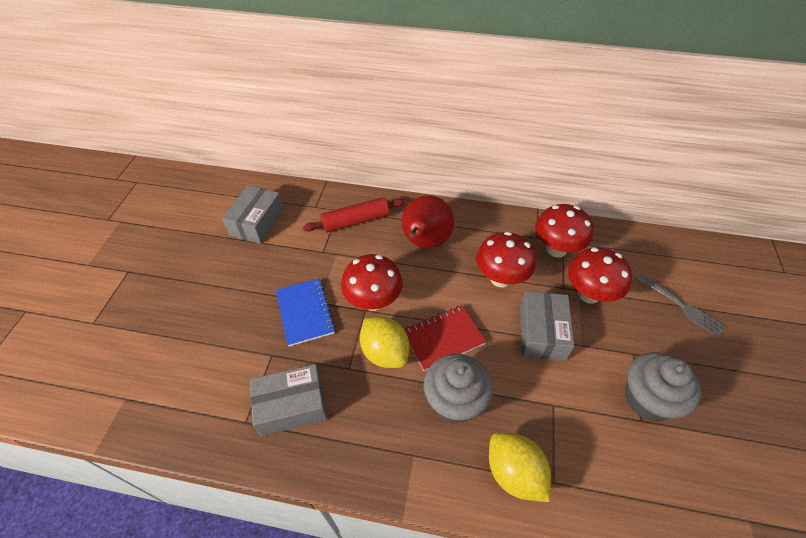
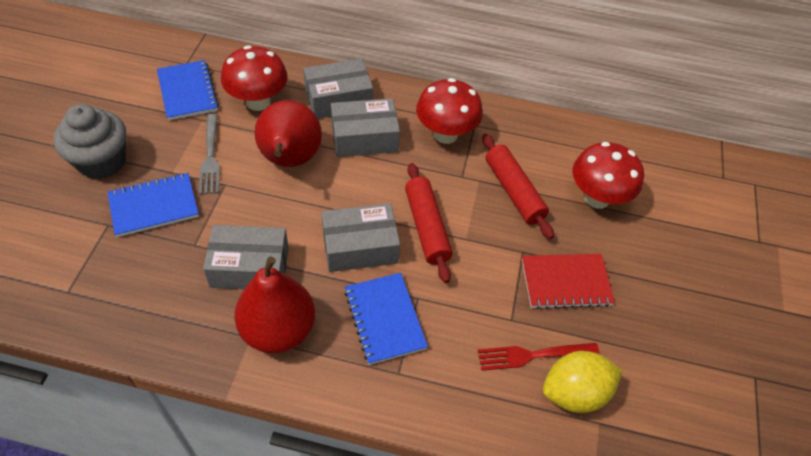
blue notebook: 1 -> 3
grey box: 3 -> 4
grey cupcake: 2 -> 1
red fork: 0 -> 1
red mushroom: 4 -> 3
red pear: 1 -> 2
red rolling pin: 1 -> 2
yellow lemon: 2 -> 1

